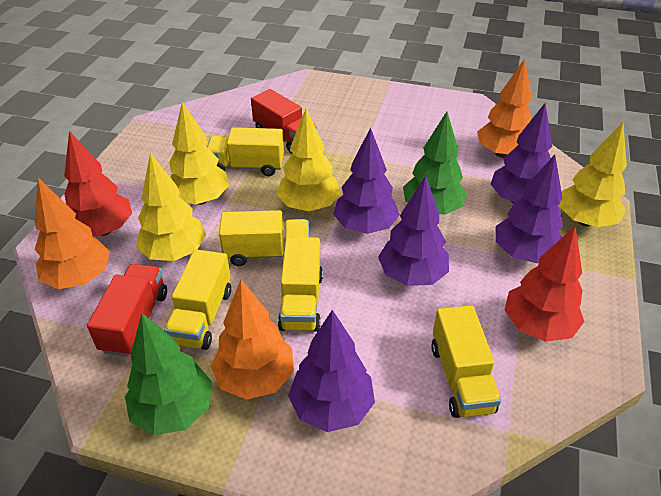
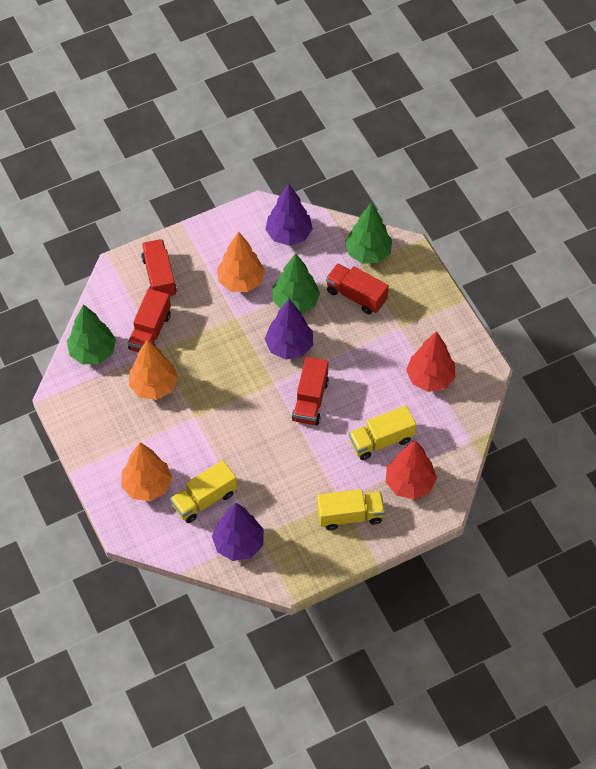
green tree: 2 -> 3
purple tree: 5 -> 3
red truck: 2 -> 4
yellow tree: 4 -> 0
yellow truck: 5 -> 3

